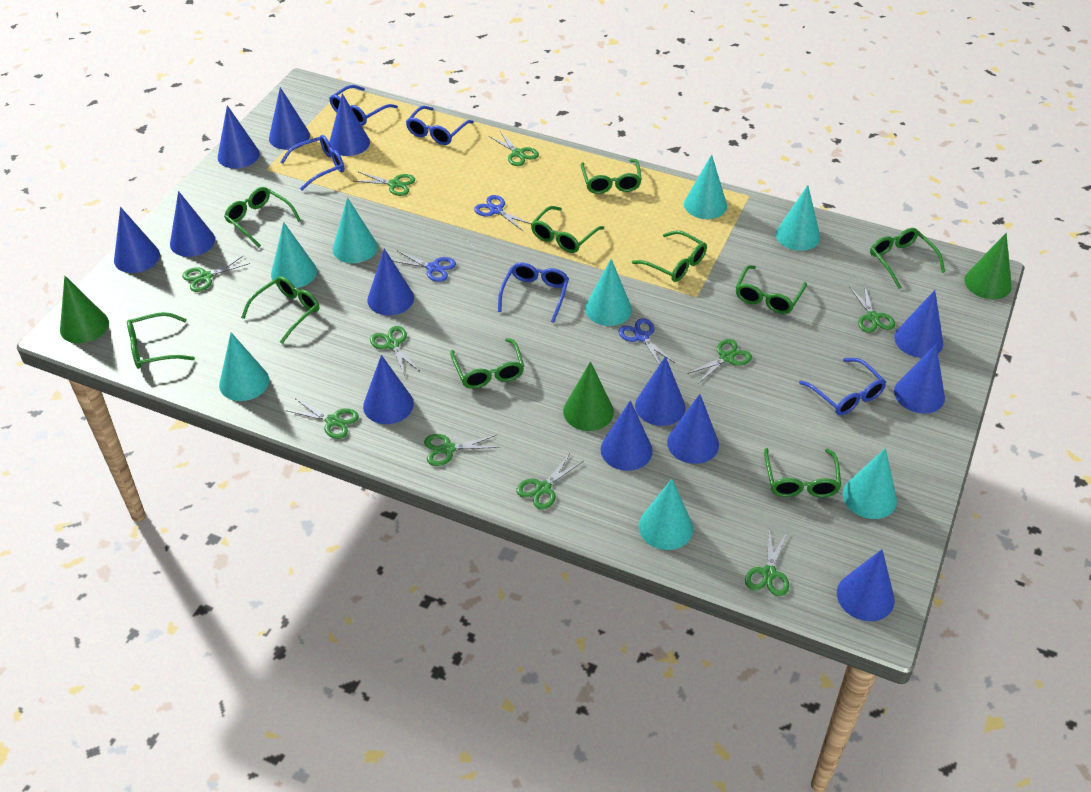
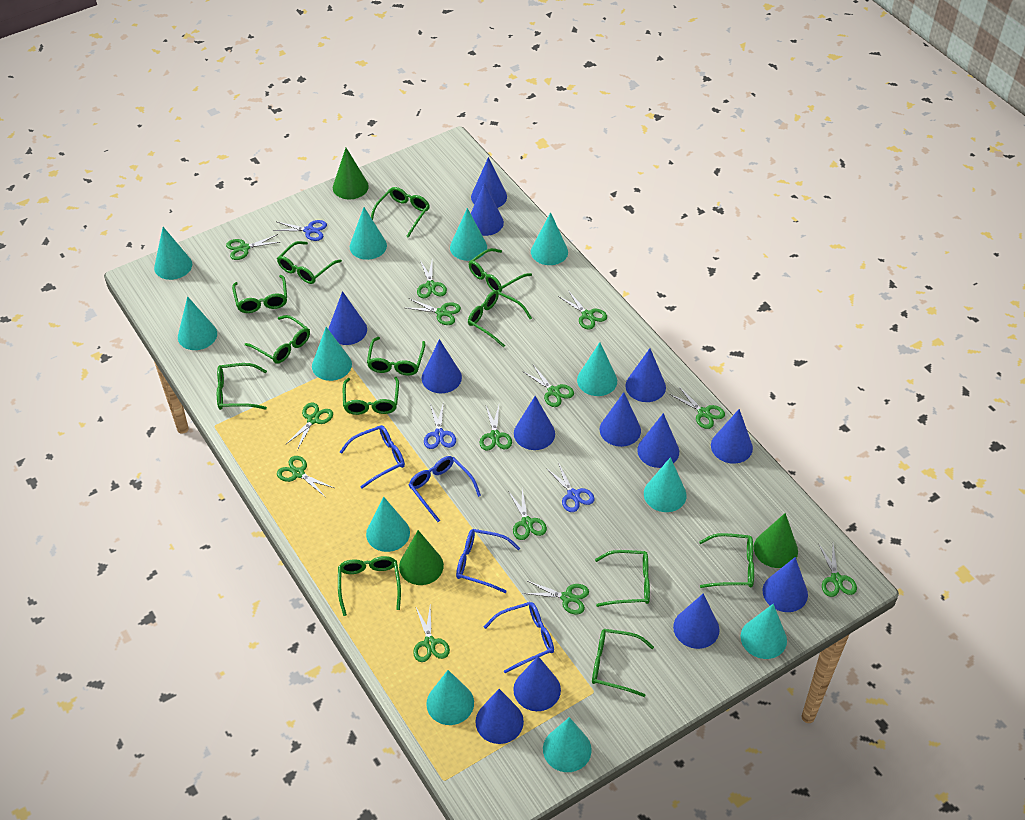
blue glasses: 5 -> 4
green glasses: 10 -> 13
green scissors: 10 -> 13
turquoise cone: 8 -> 12

